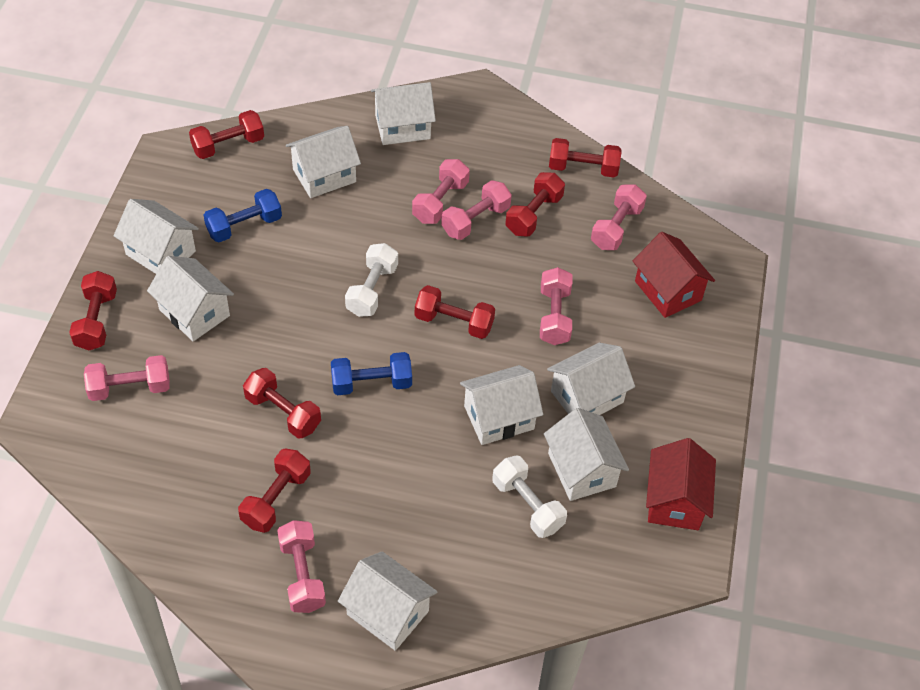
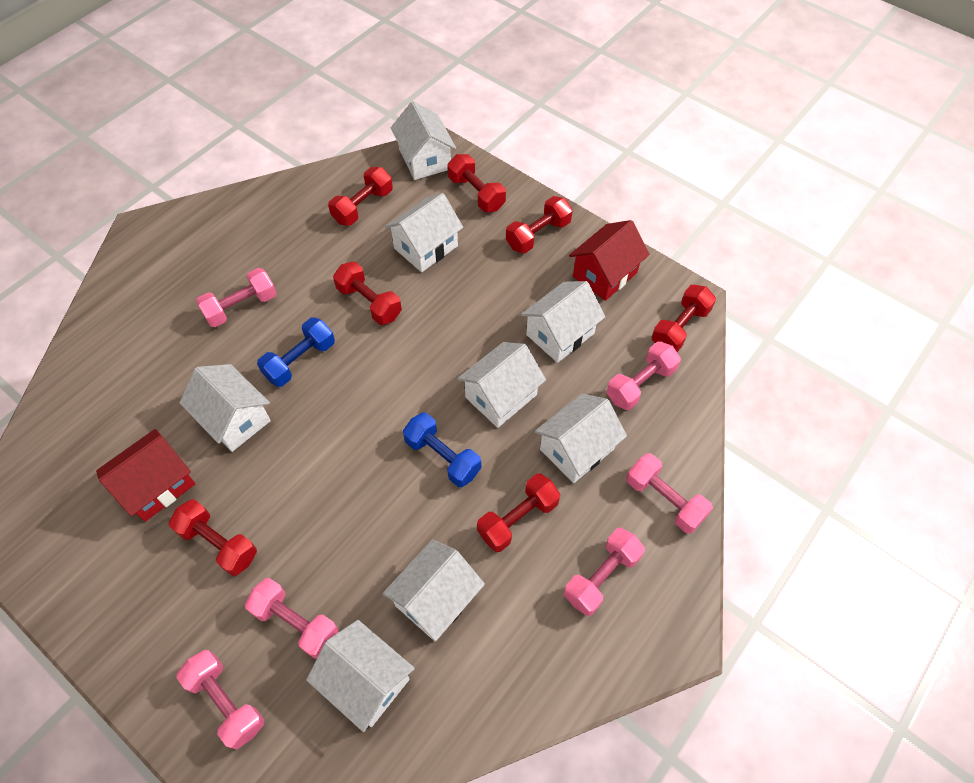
white dumbbell: 2 -> 0

